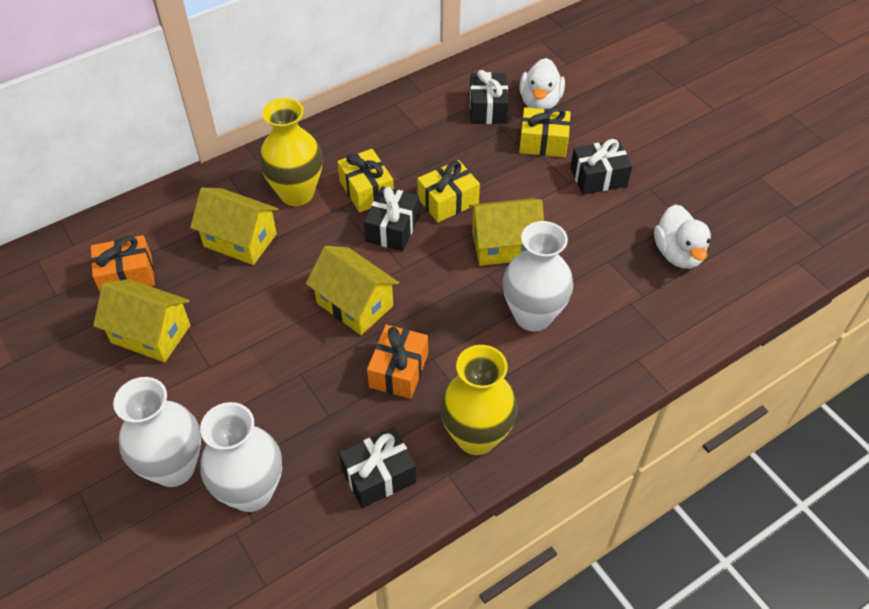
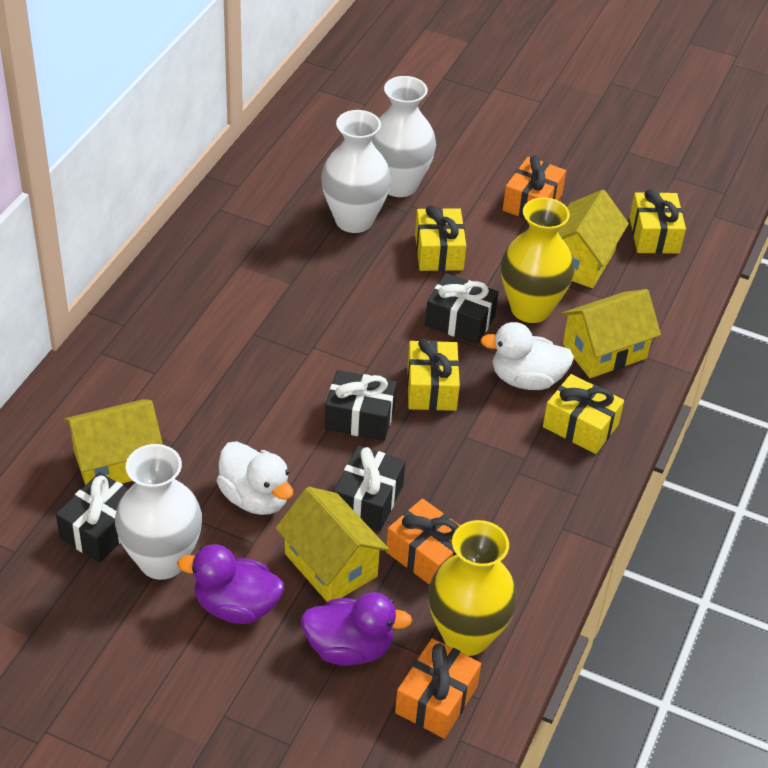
orange gift: 2 -> 3
purple duck: 0 -> 2
yellow gift: 3 -> 4

